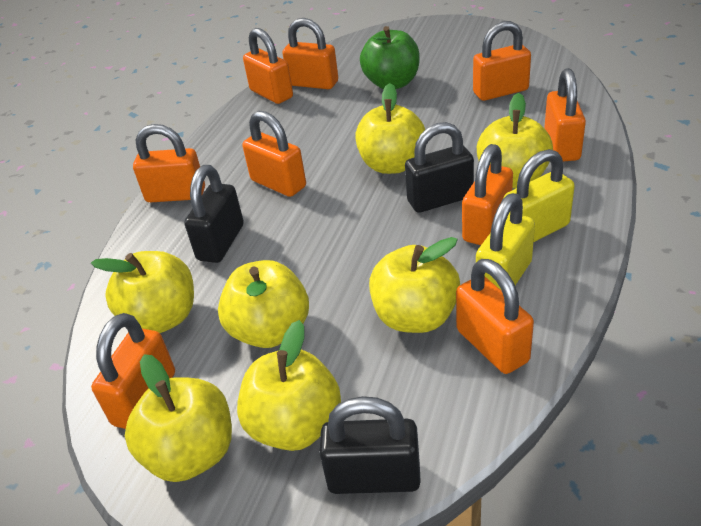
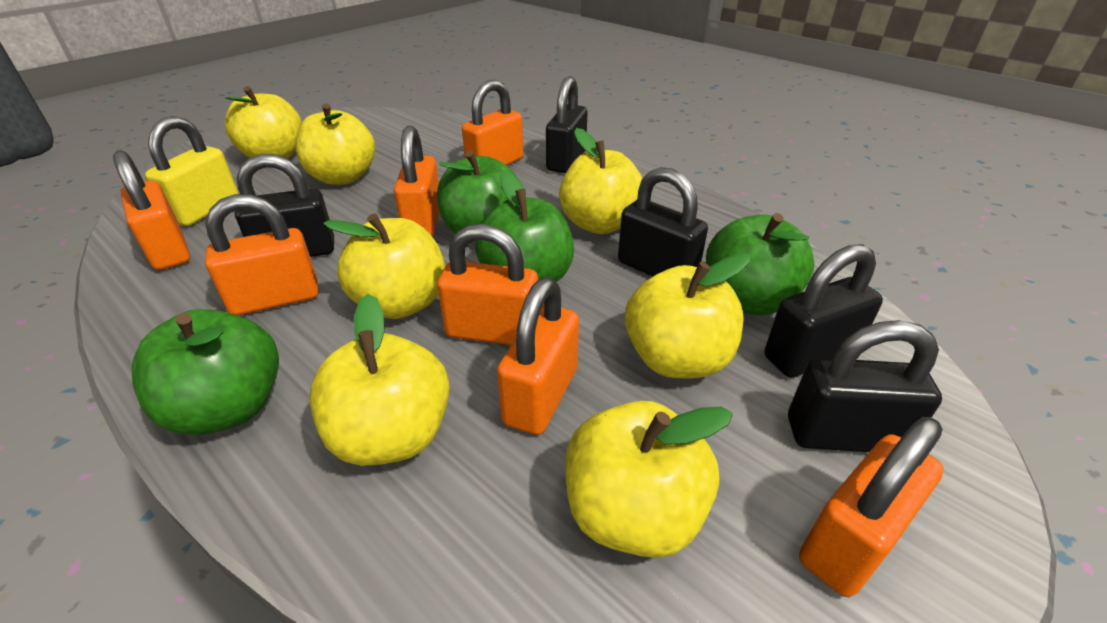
black padlock: 3 -> 5
green apple: 1 -> 4
orange padlock: 9 -> 7
yellow padlock: 2 -> 1

